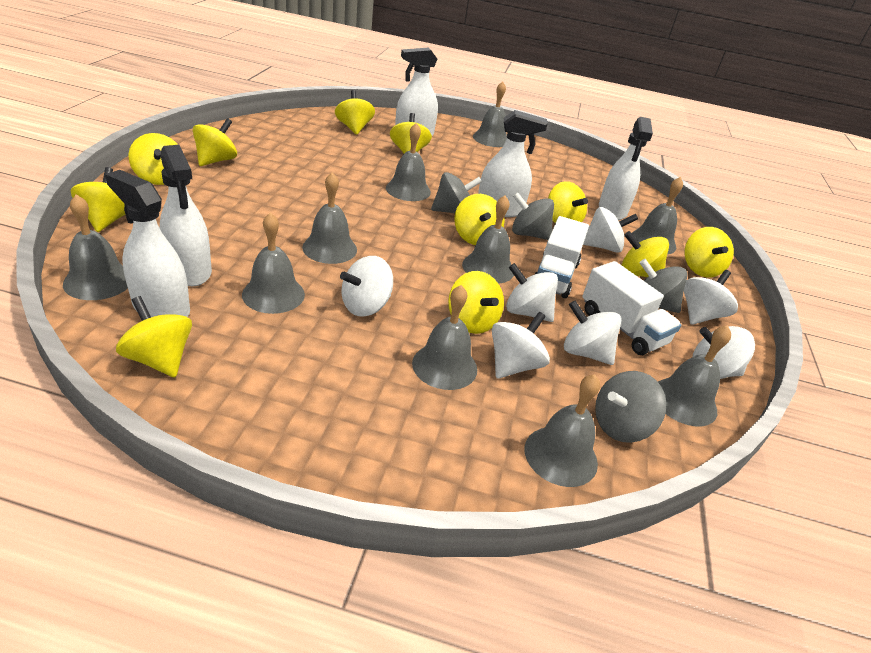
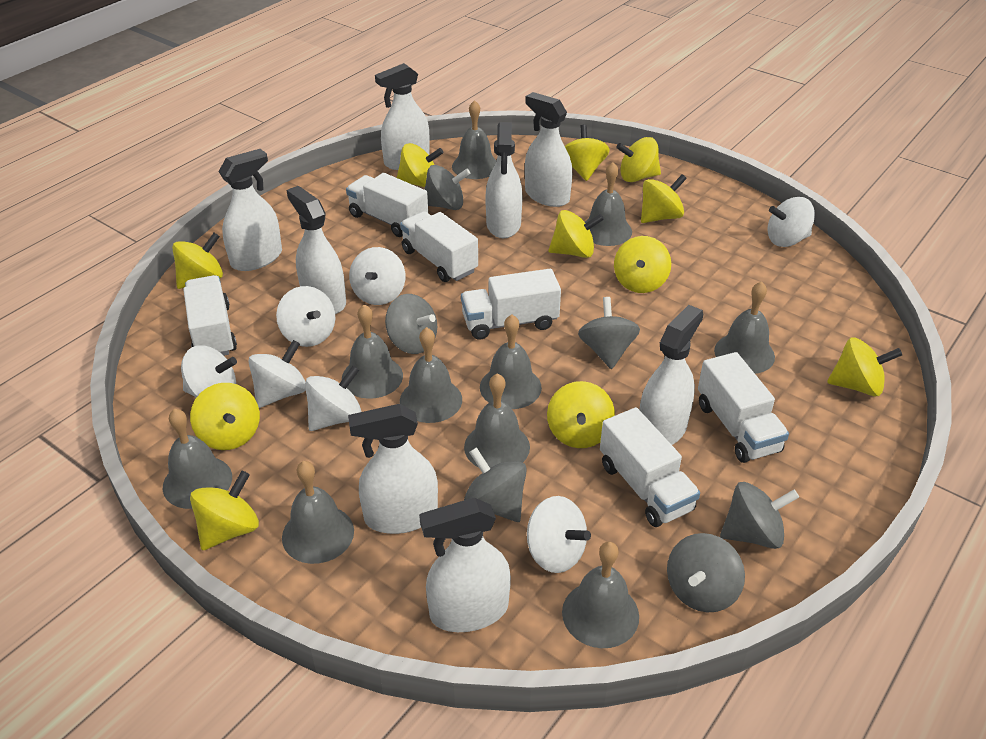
grey spinning top: 4 -> 6
white spray bottle: 5 -> 8
white truck: 2 -> 6

